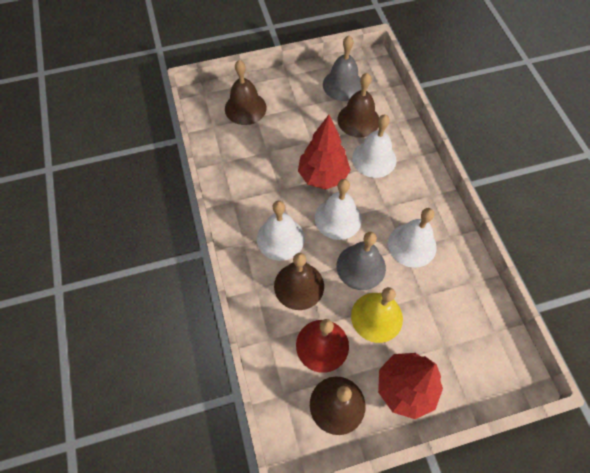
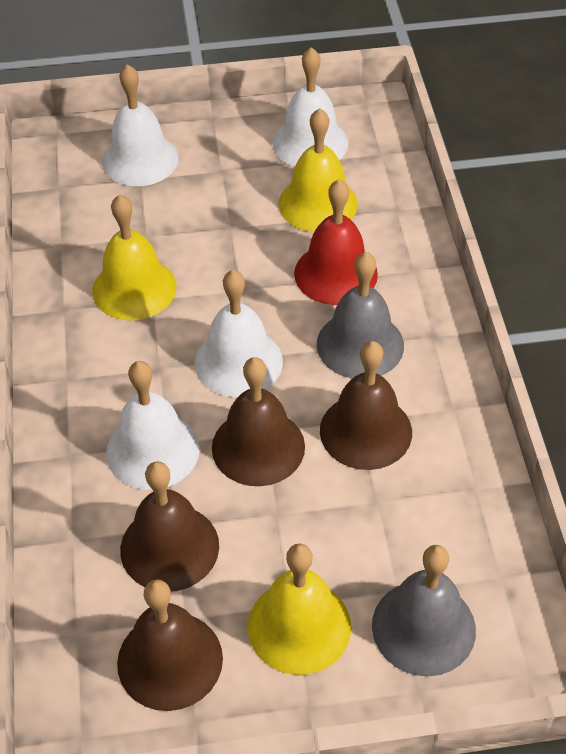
red tree: 2 -> 0
yellow bell: 1 -> 3

